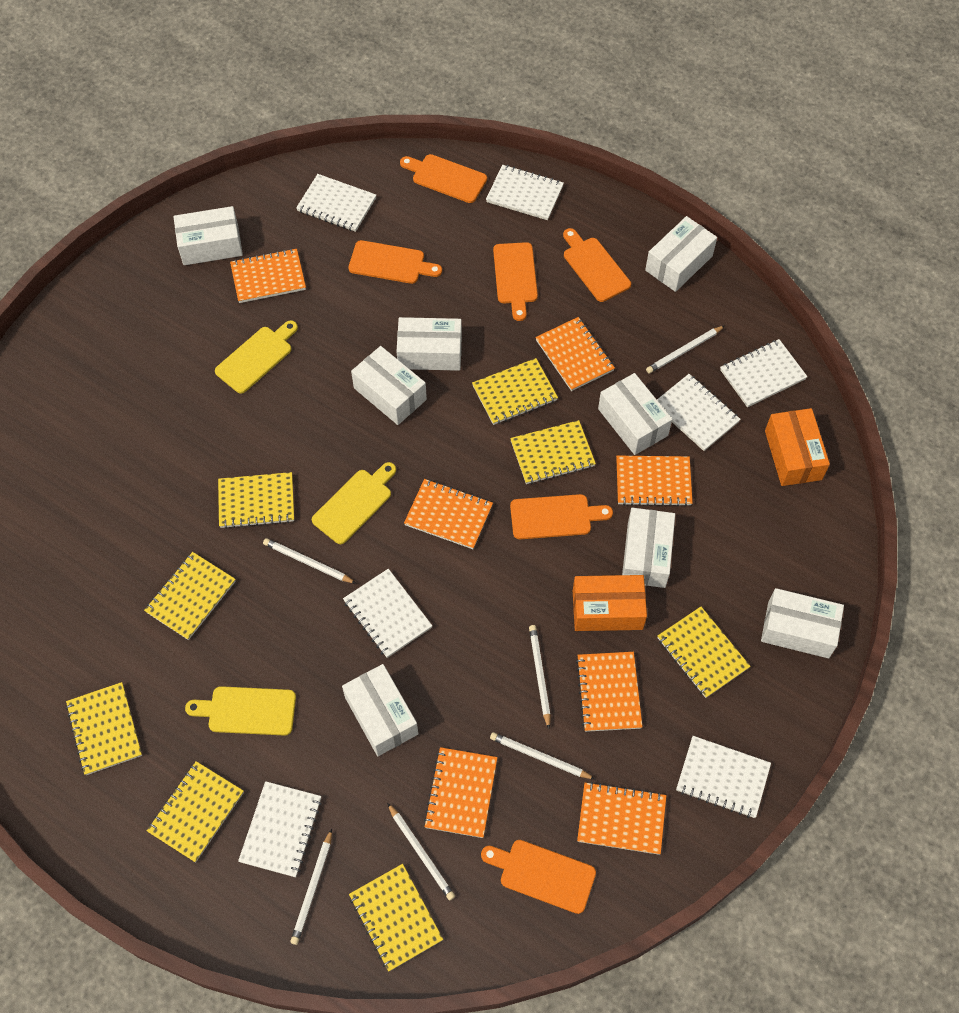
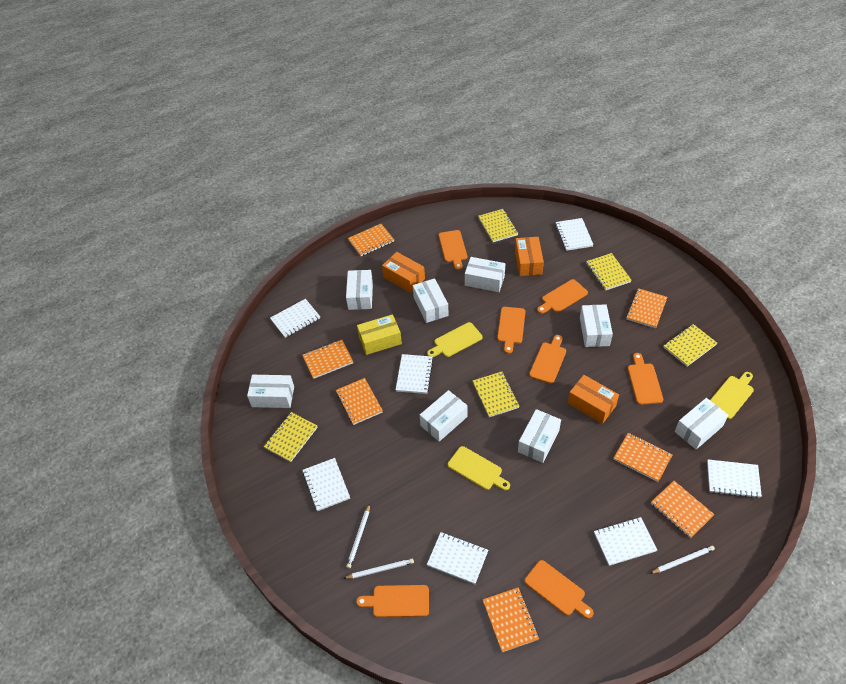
orange box: 2 -> 3
orange cutting board: 6 -> 7
white pencil: 6 -> 3
yellow box: 0 -> 1
yellow notebook: 8 -> 5

